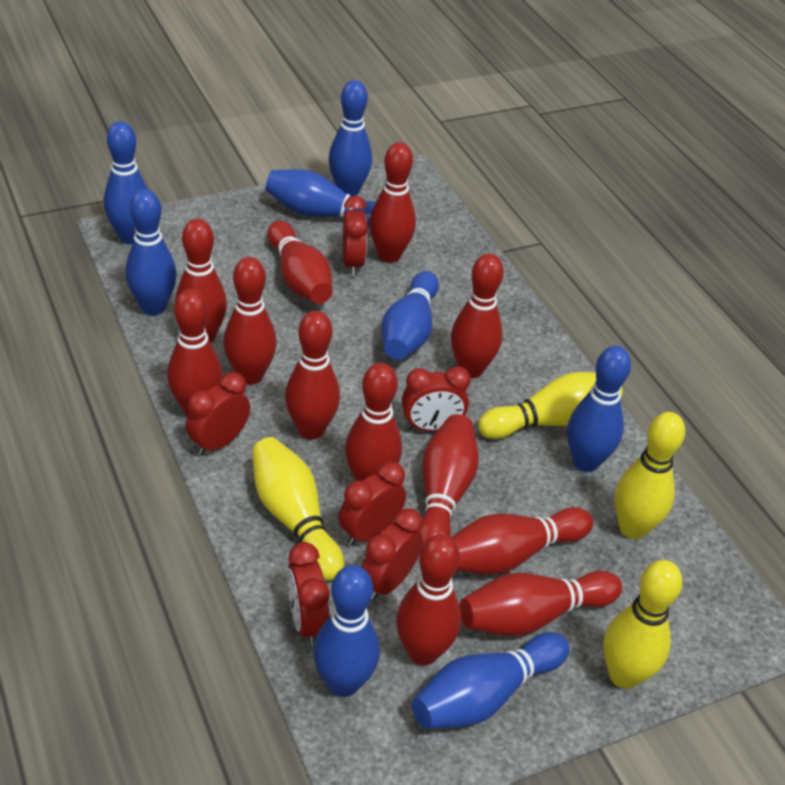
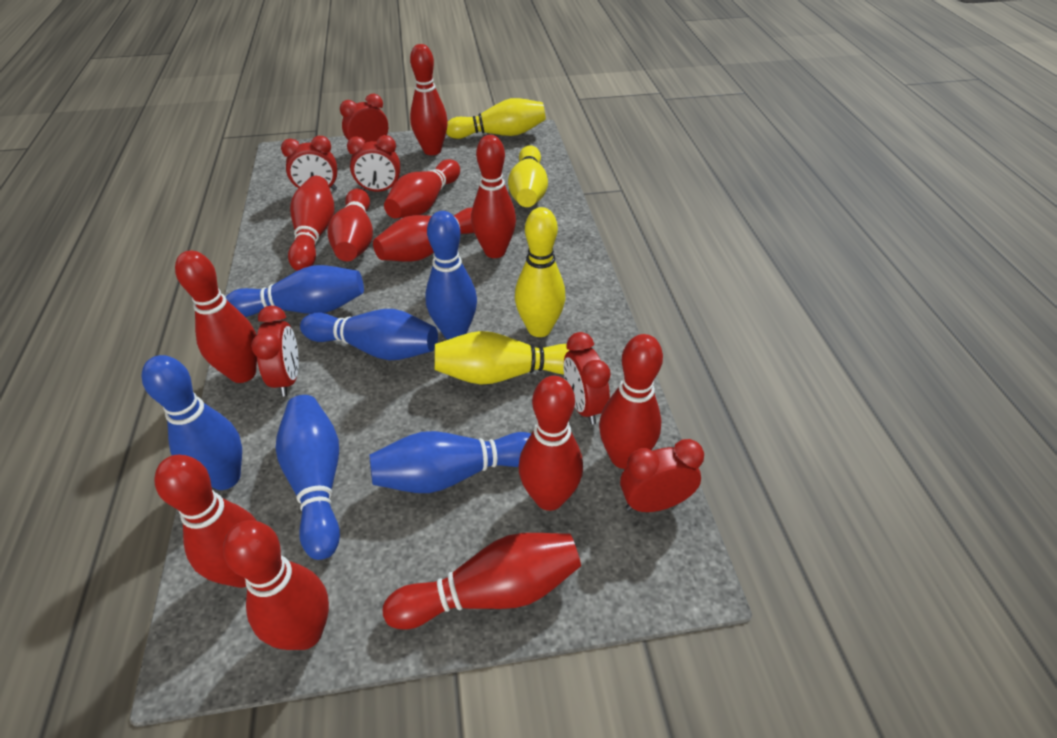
blue bowling pin: 8 -> 6

